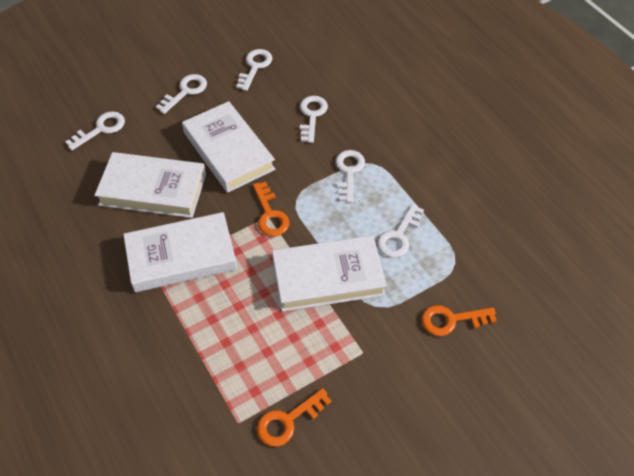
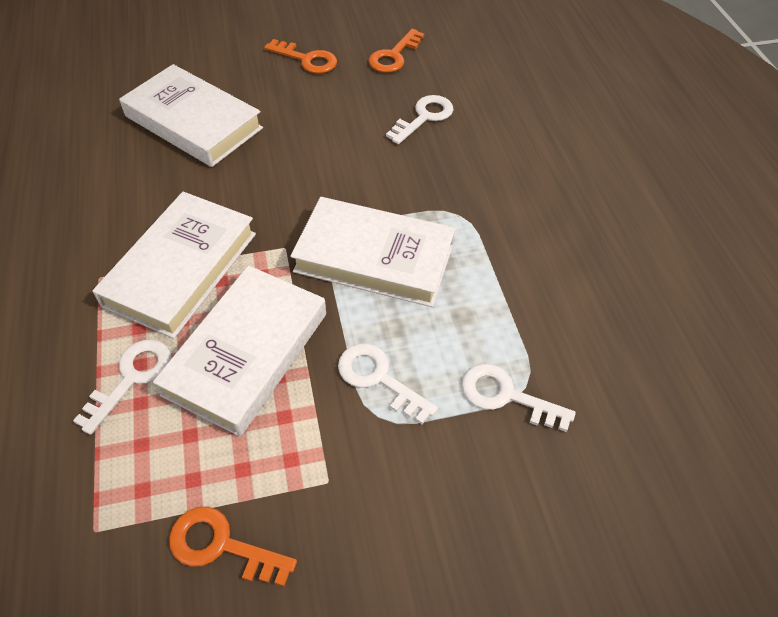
white key: 6 -> 4

